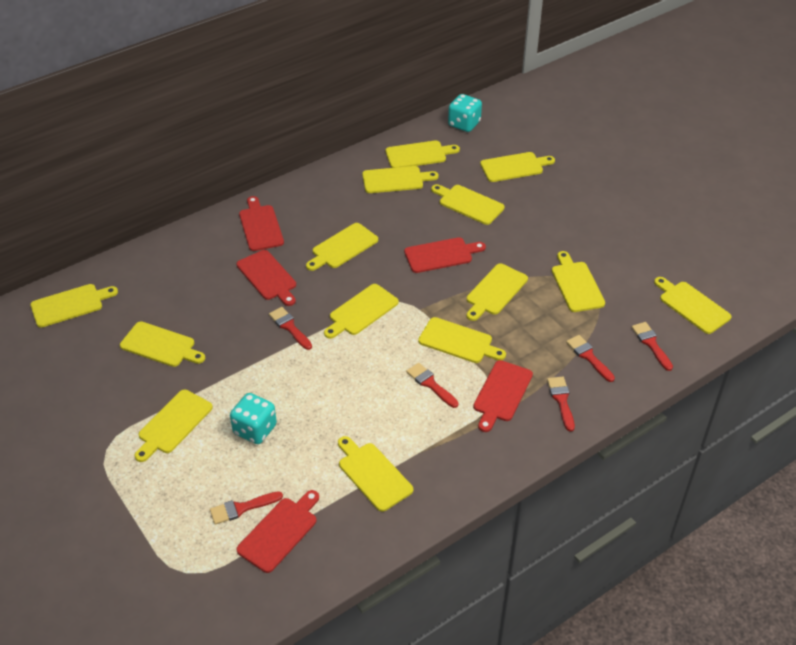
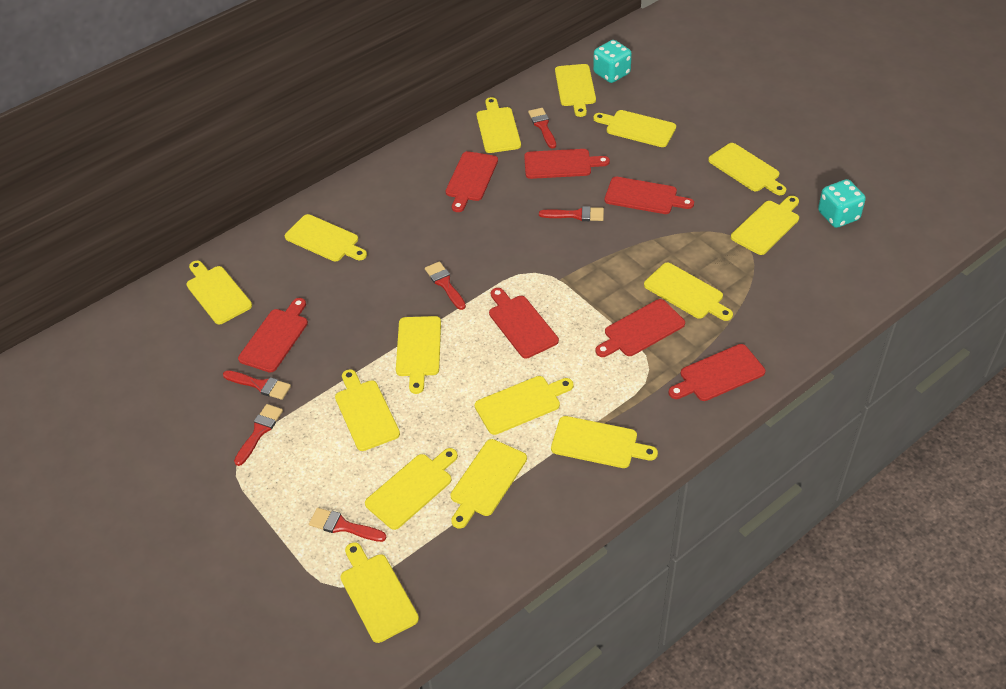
red cutting board: 5 -> 7
yellow cutting board: 14 -> 15

